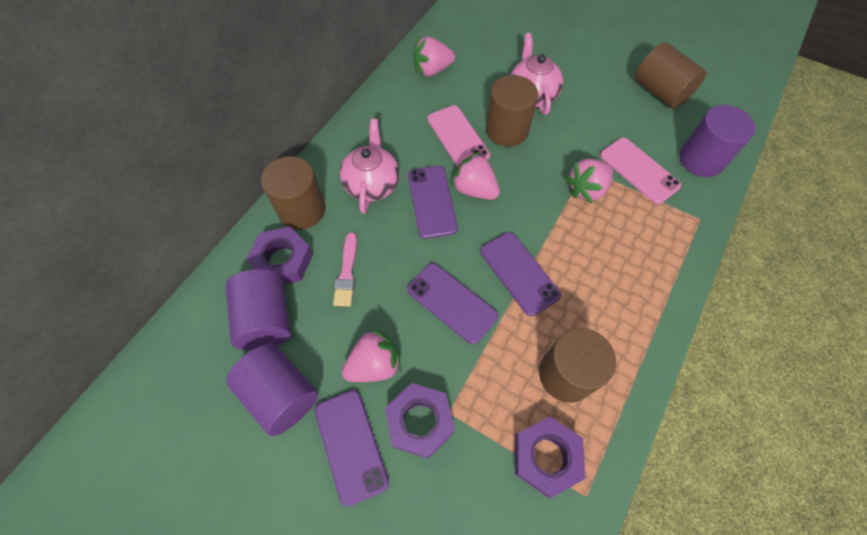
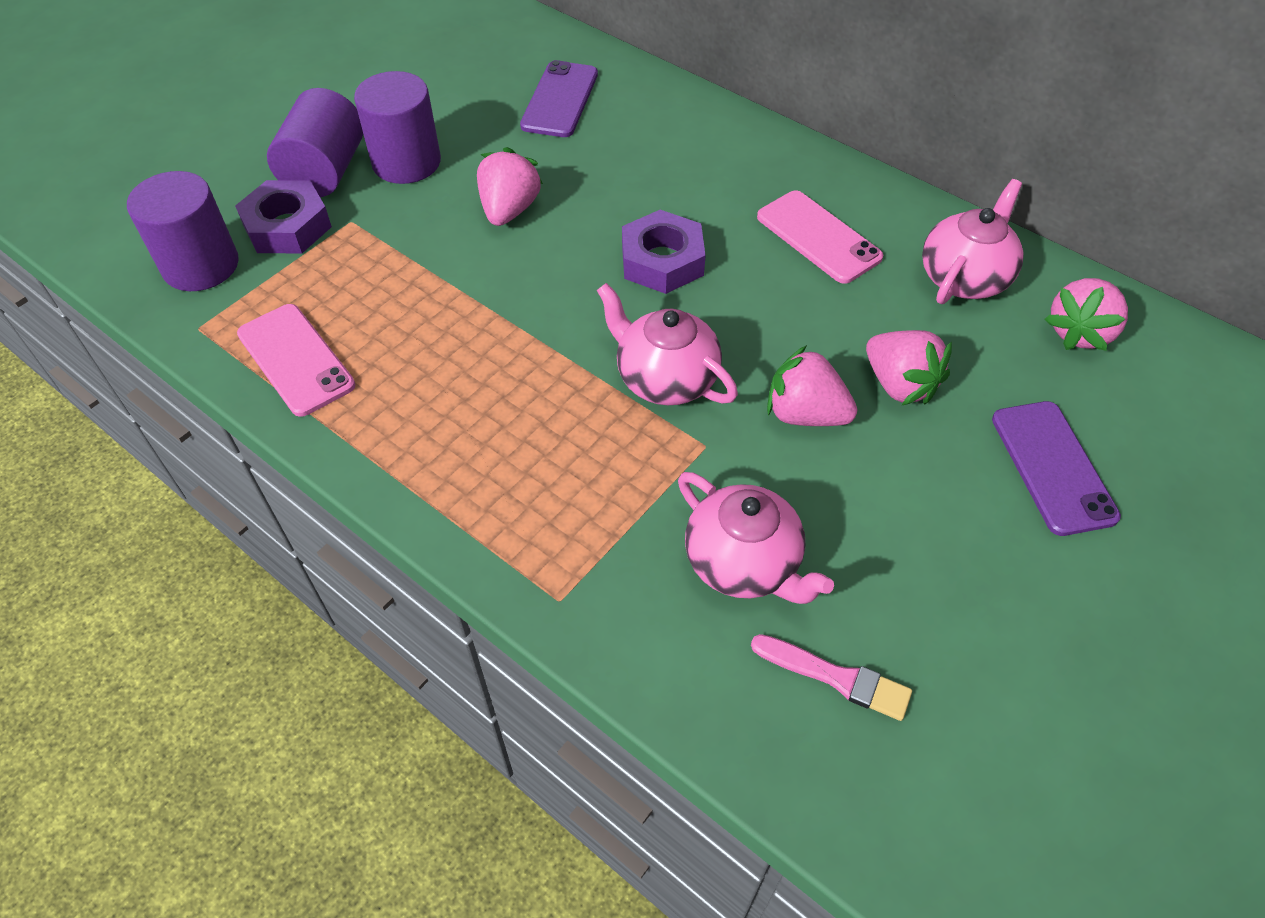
brown cylinder: 4 -> 0
pink teapot: 2 -> 3
purple nut: 3 -> 2
purple phone: 4 -> 2

